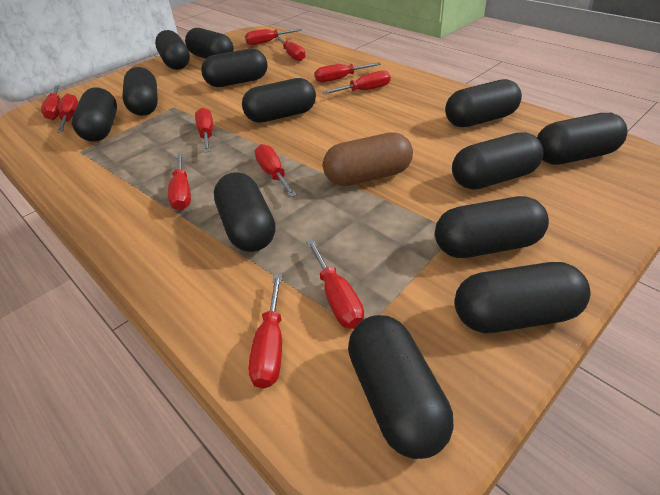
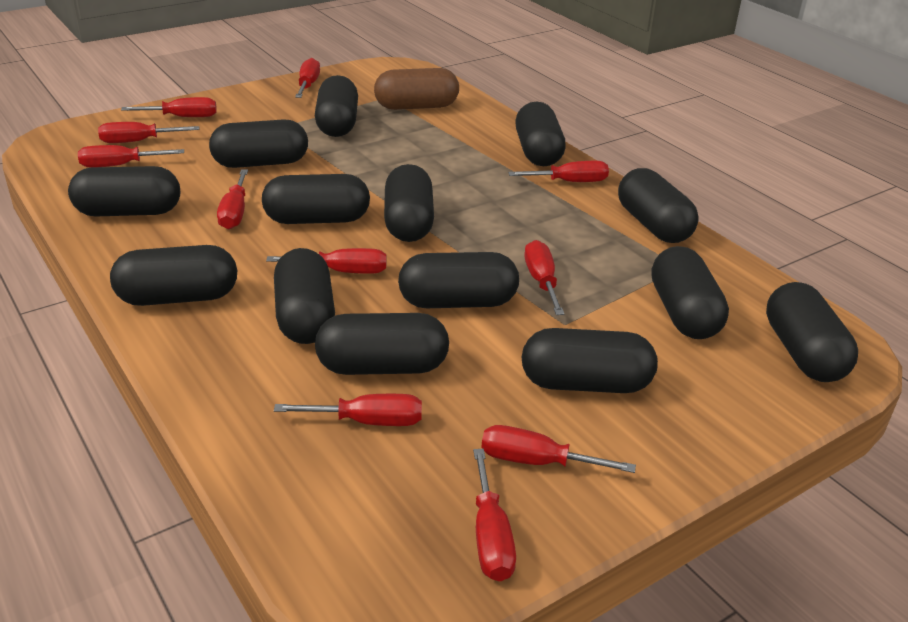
black capsule: 13 -> 14

